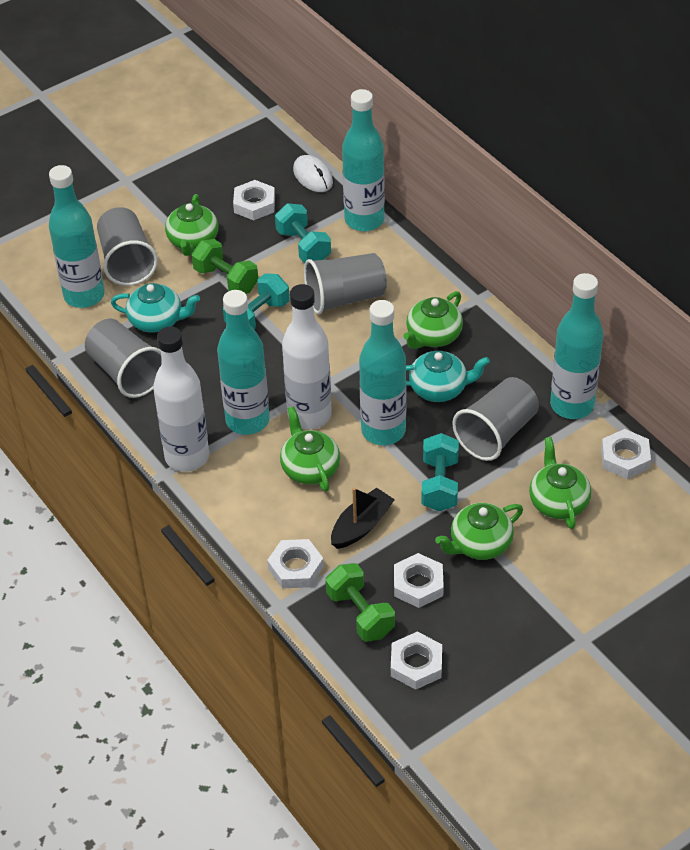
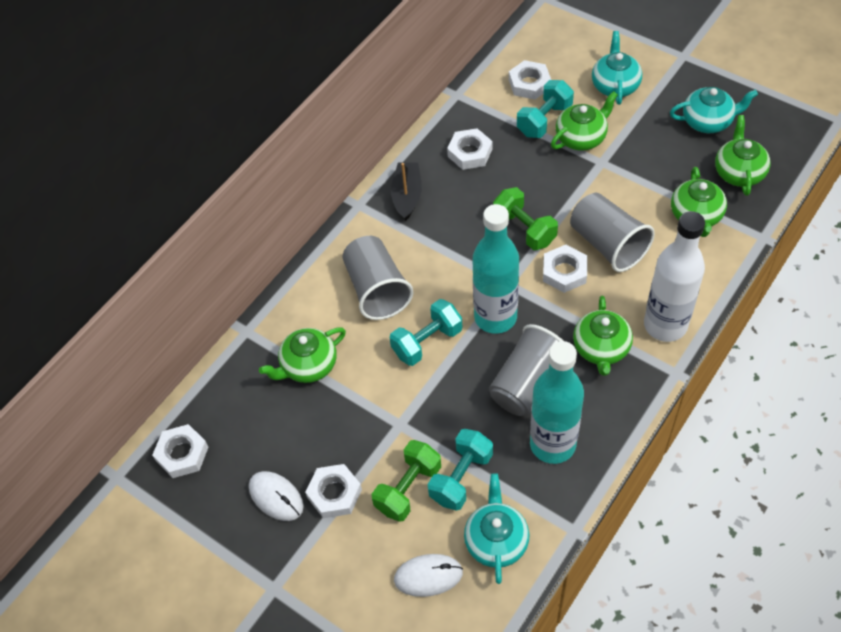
grey cup: 4 -> 3
turquoise bottle: 5 -> 2
turquoise teapot: 2 -> 3
white bottle: 2 -> 1
white mouse: 1 -> 2

